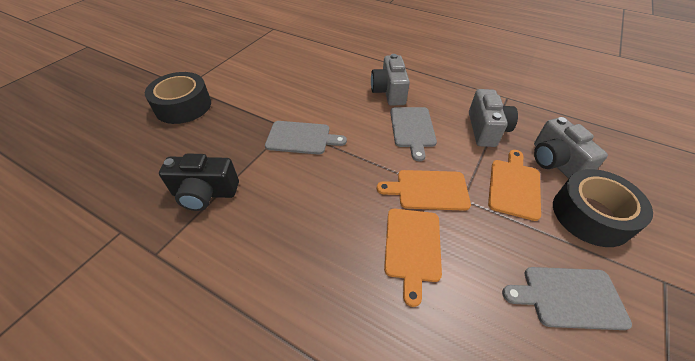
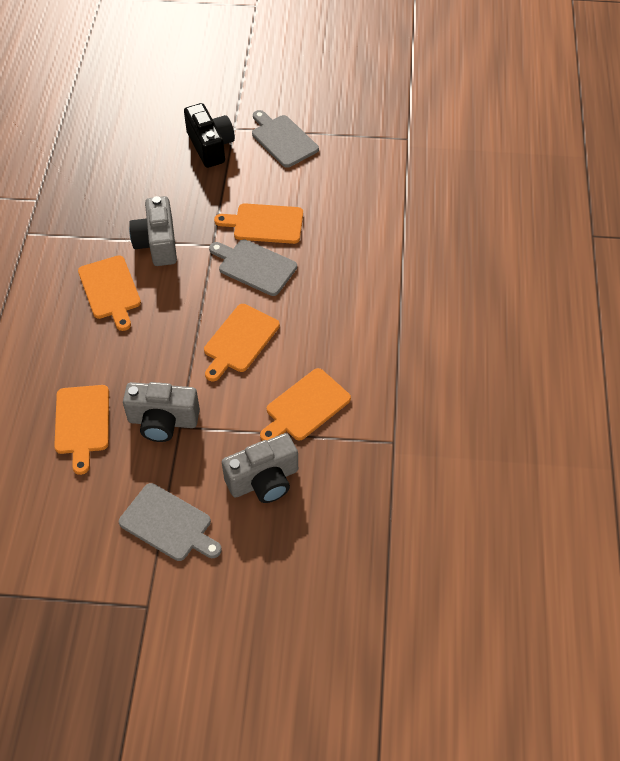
black tape: 2 -> 0
orange cutting board: 3 -> 5

